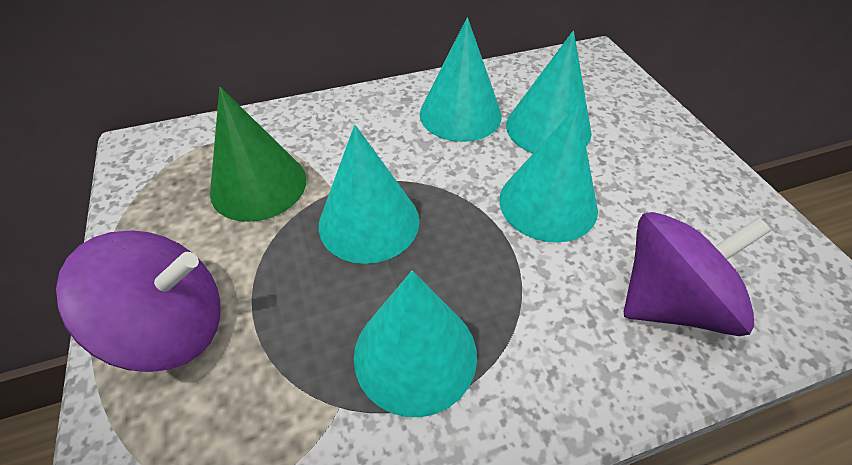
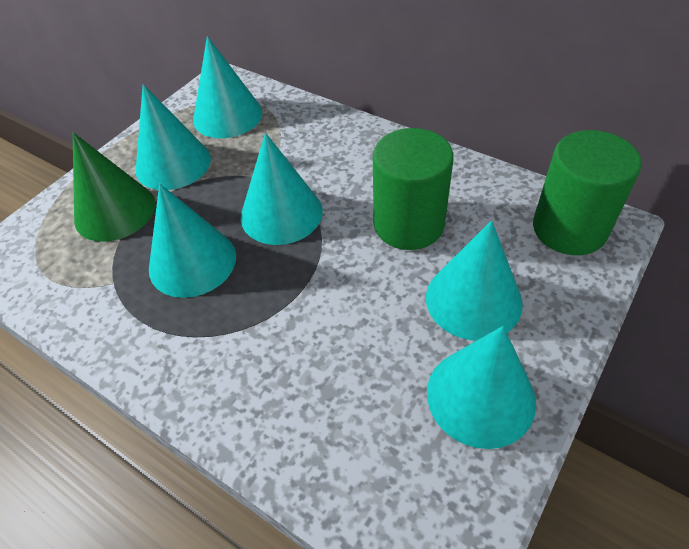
green cylinder: 0 -> 2
purple spinning top: 2 -> 0
turquoise cone: 5 -> 6

